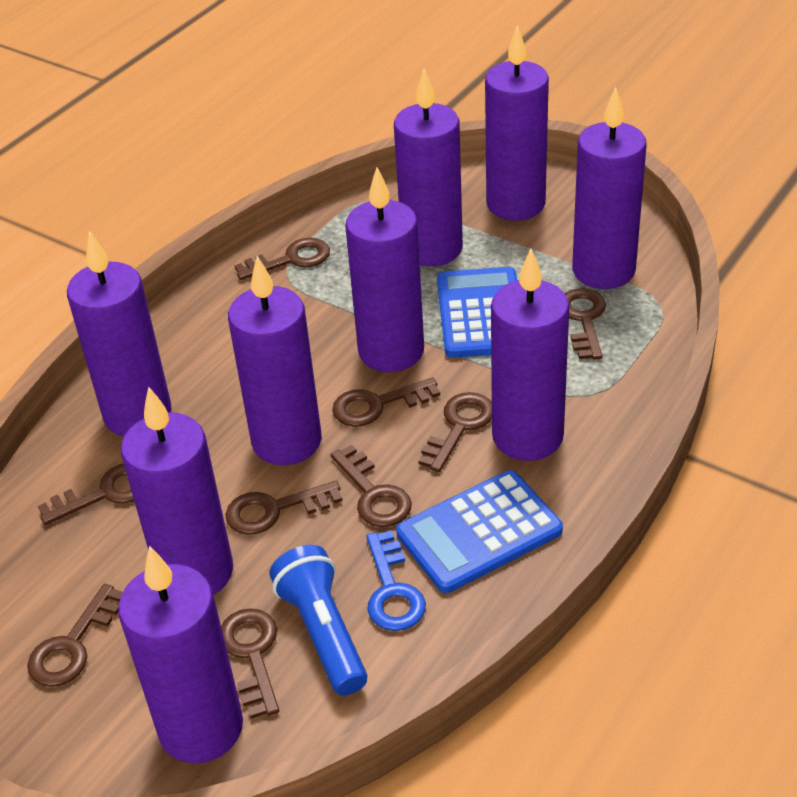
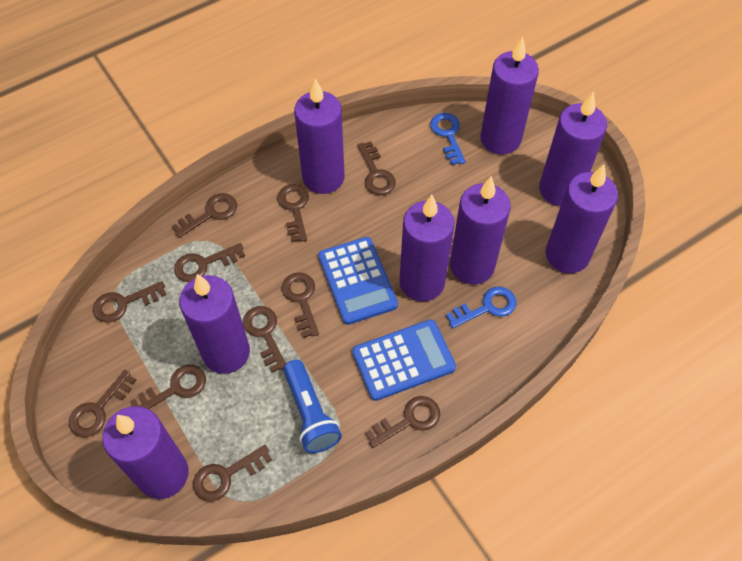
blue key: 1 -> 2
brown key: 9 -> 11
purple candle: 9 -> 8

